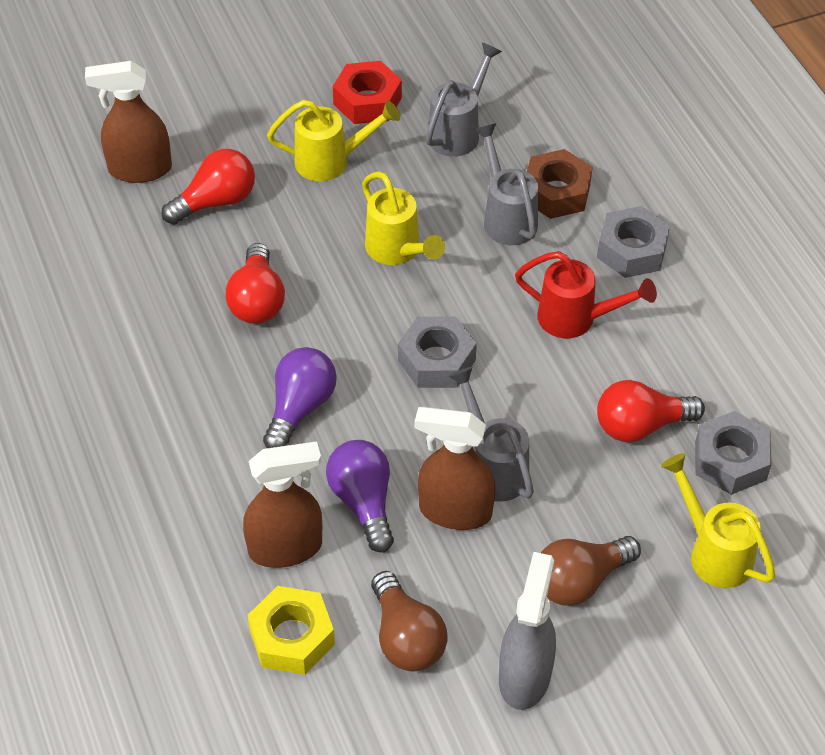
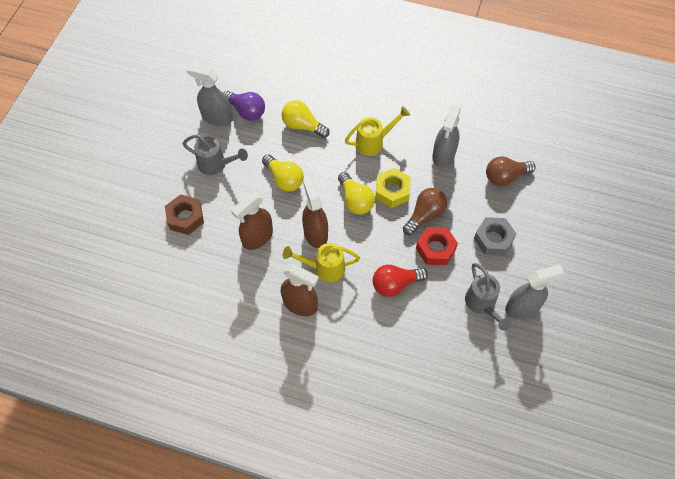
grey nut: 3 -> 1
grey spray bottle: 1 -> 3
grey watering can: 3 -> 2
purple light bulb: 2 -> 1
red light bulb: 3 -> 1
red watering can: 1 -> 0
yellow light bulb: 0 -> 3
yellow watering can: 3 -> 2

